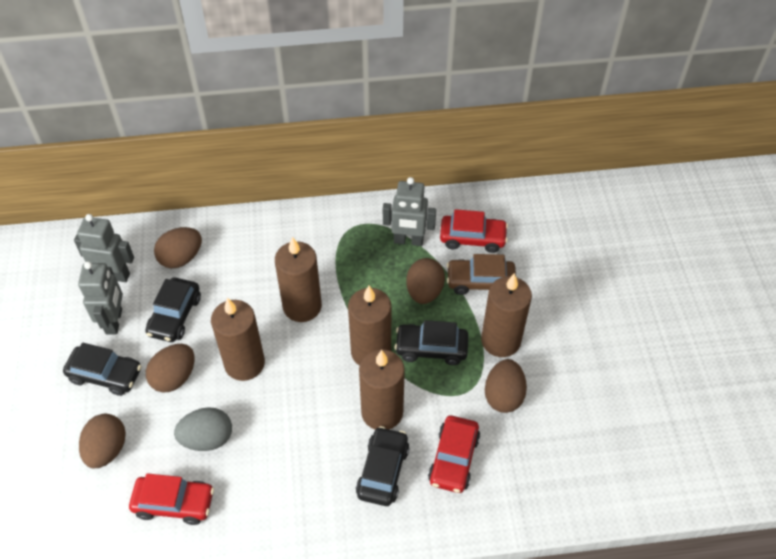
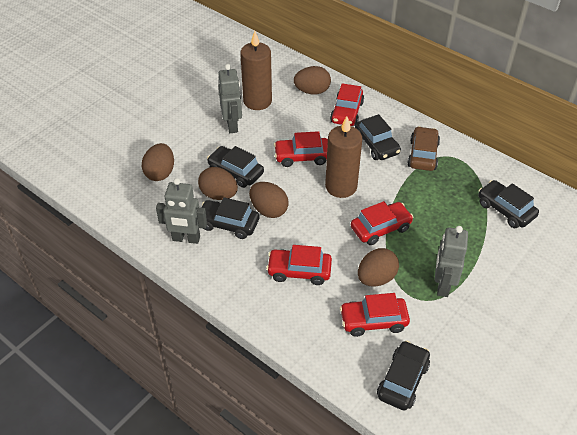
black car: 4 -> 5
brown candle: 5 -> 2
grey egg: 1 -> 0
red car: 3 -> 5

